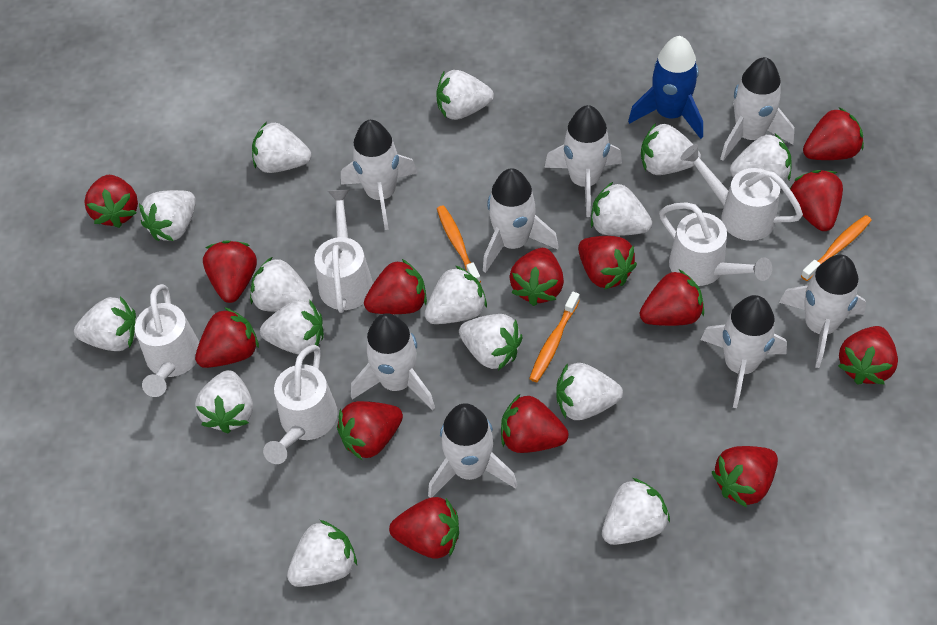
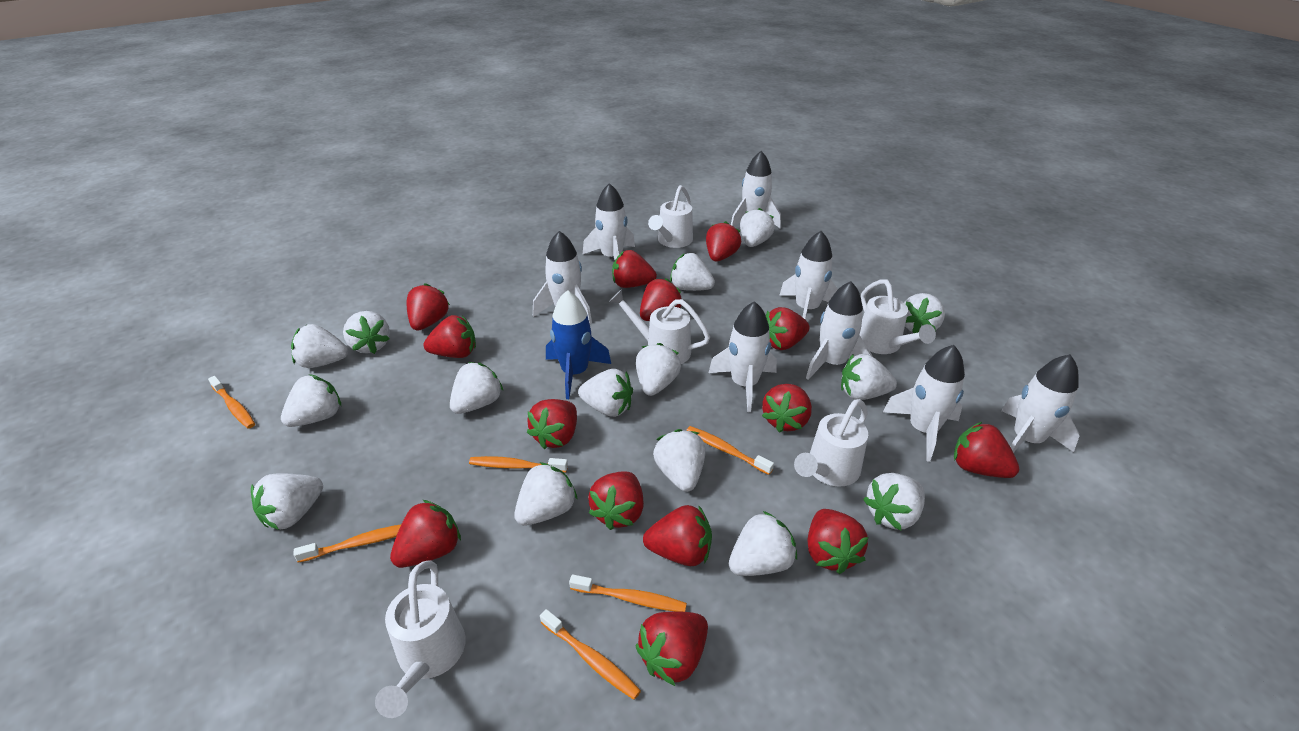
orange toothbrush: 3 -> 6

